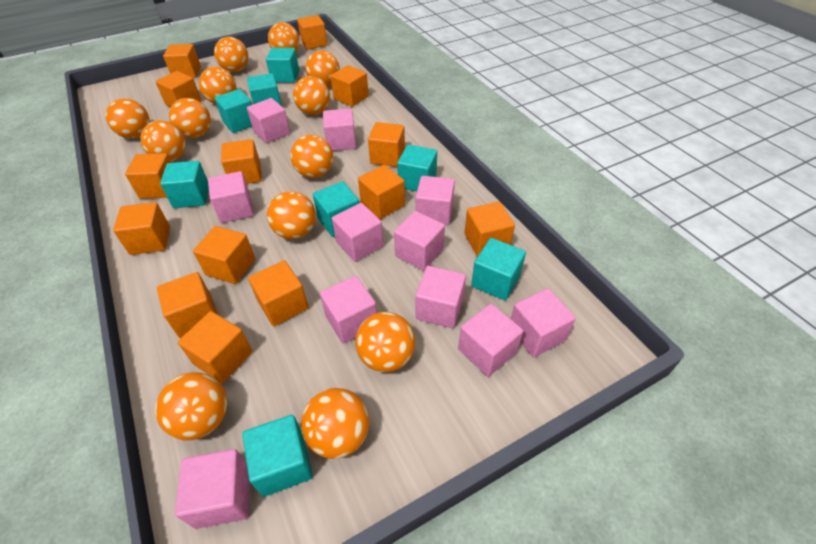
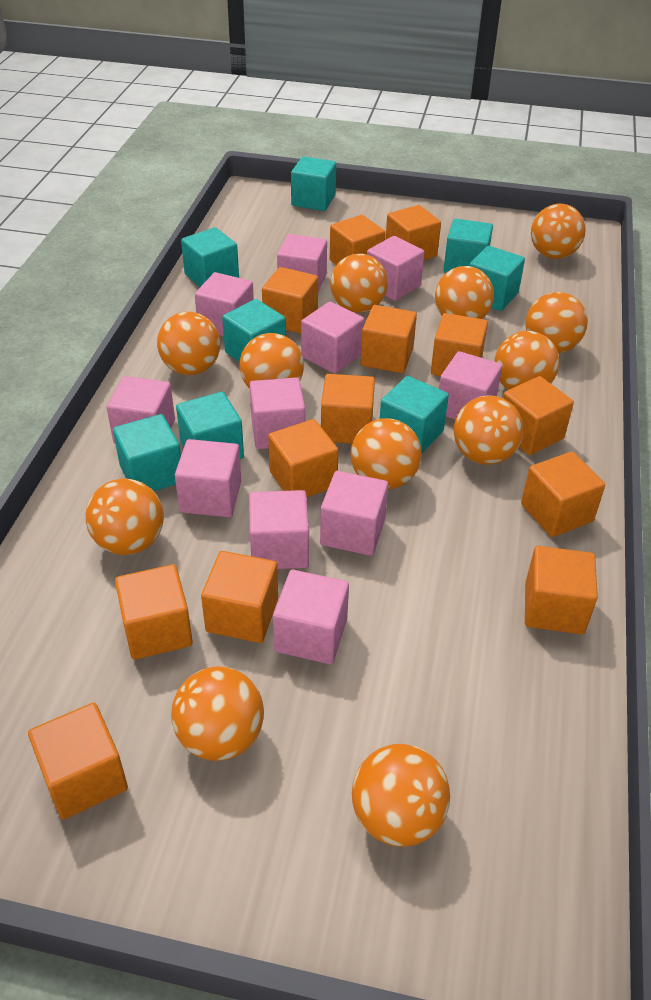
orange ball: 13 -> 12
orange cube: 14 -> 13

